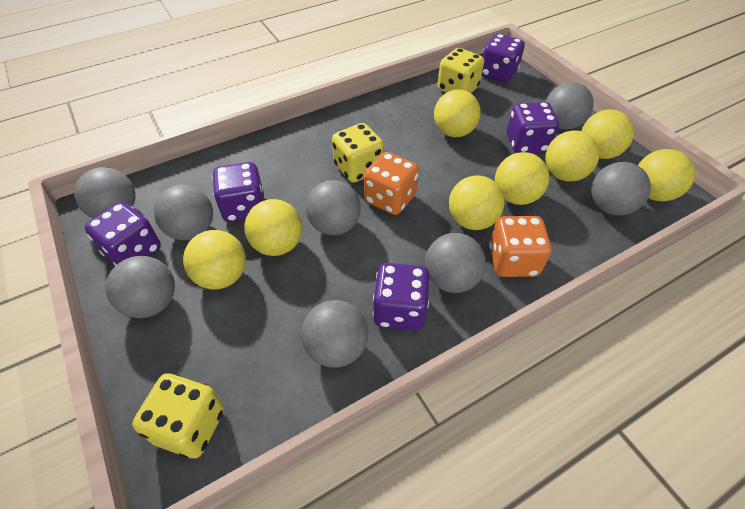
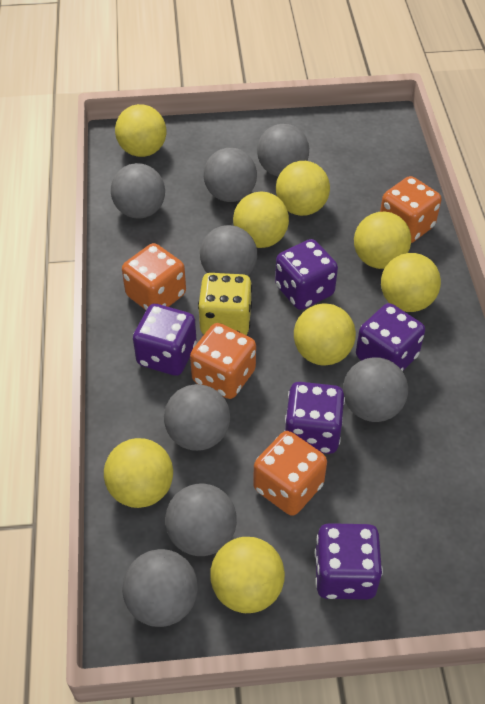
orange dice: 2 -> 4
yellow dice: 3 -> 1

